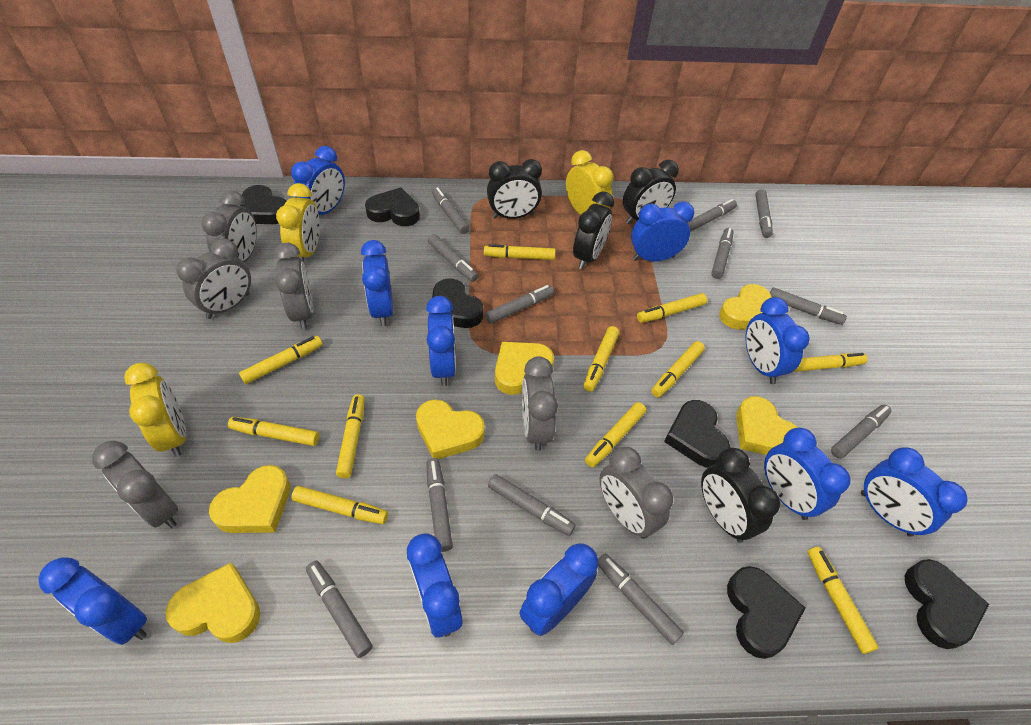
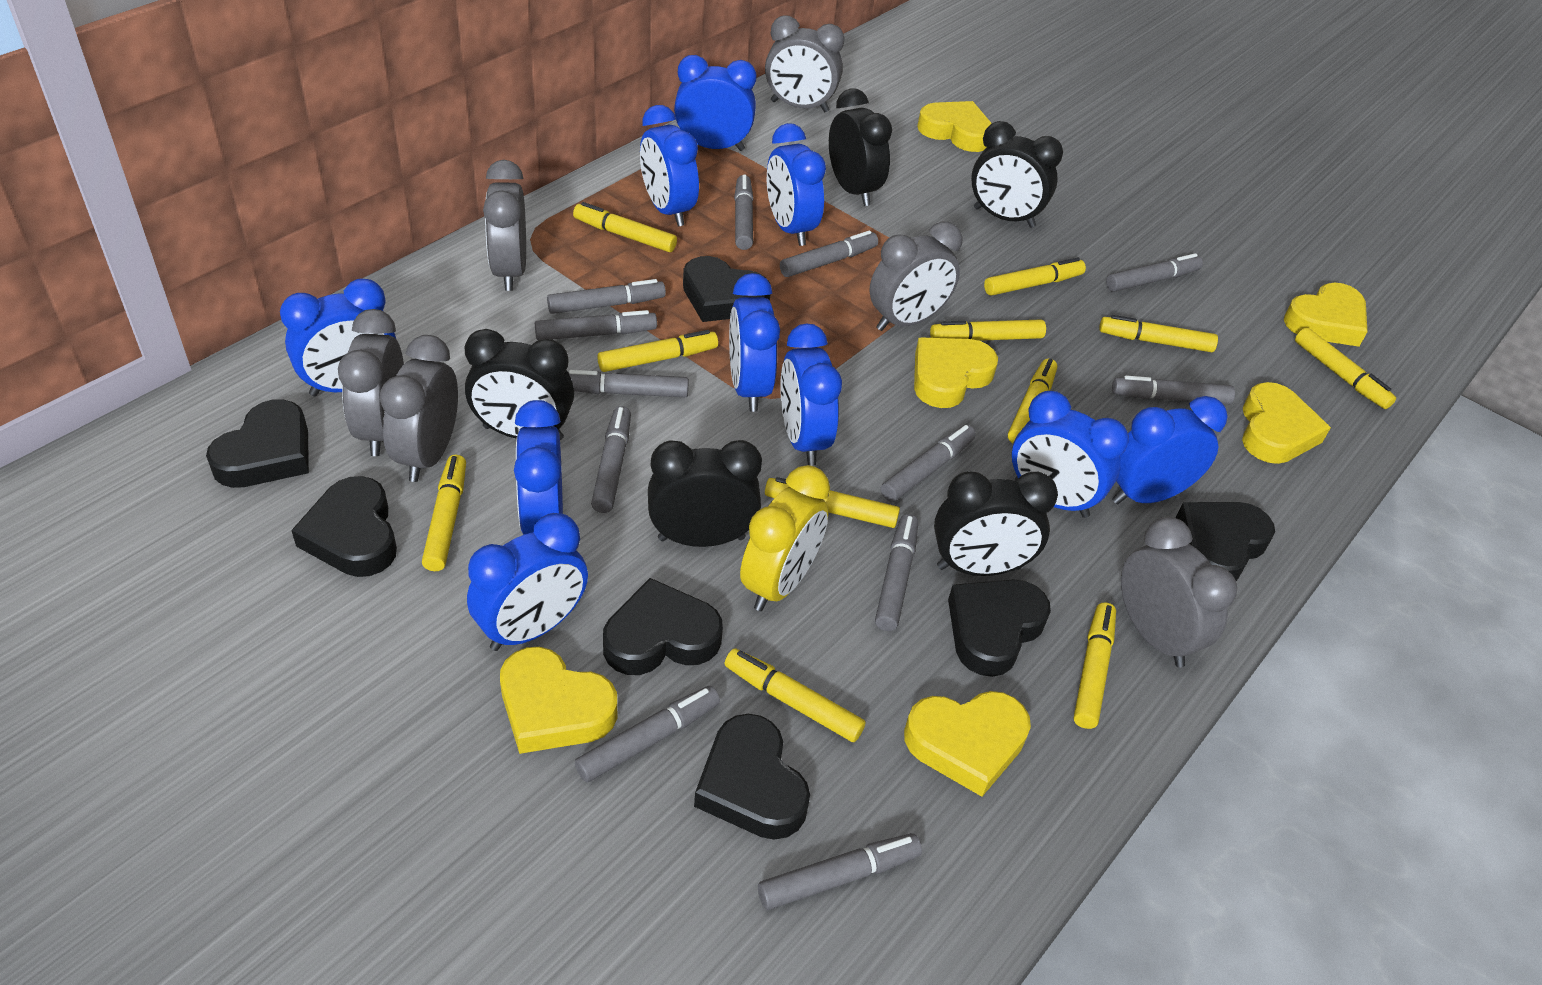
black clock: 4 -> 5
black heart: 6 -> 7
yellow clock: 3 -> 1

